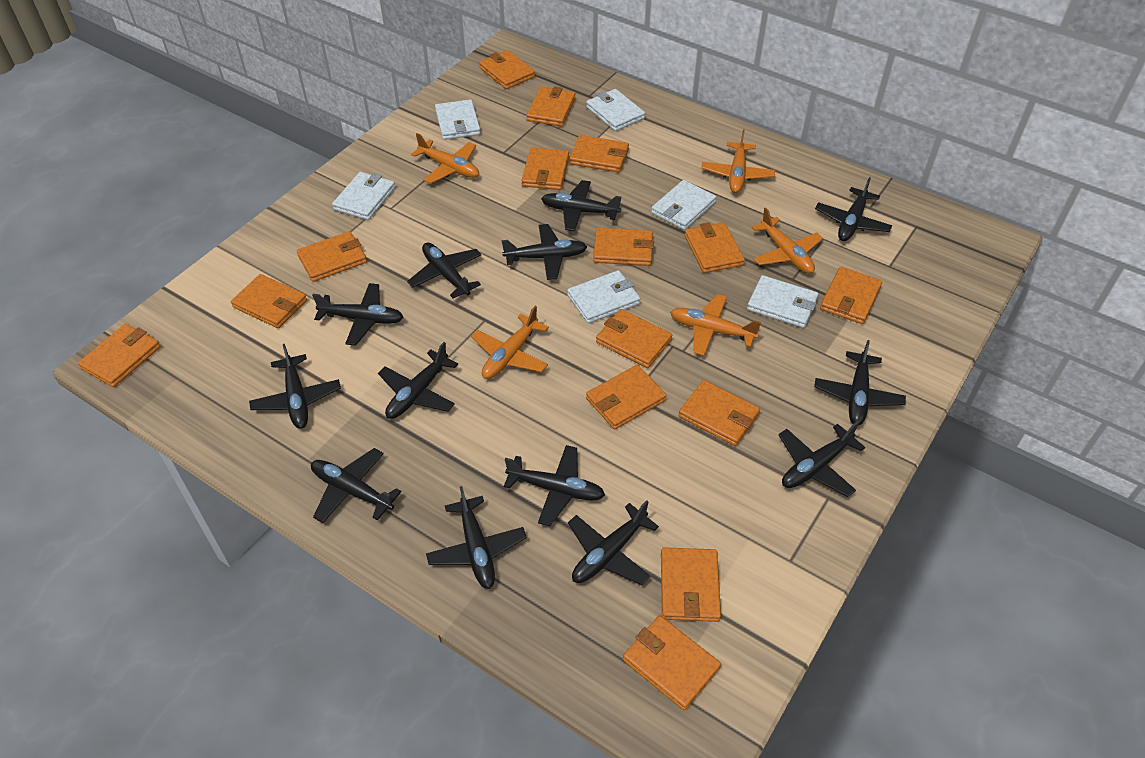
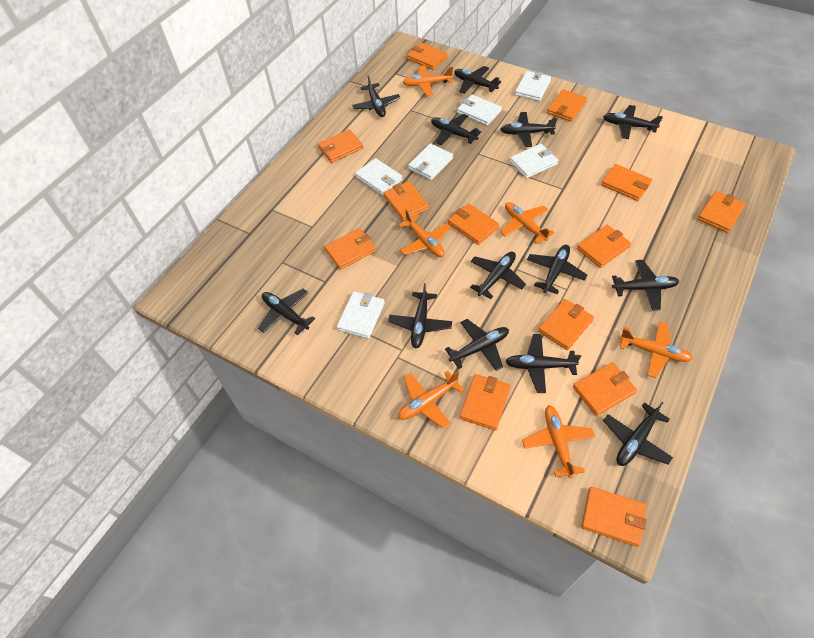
orange plane: 5 -> 6
orange wallet: 15 -> 13

